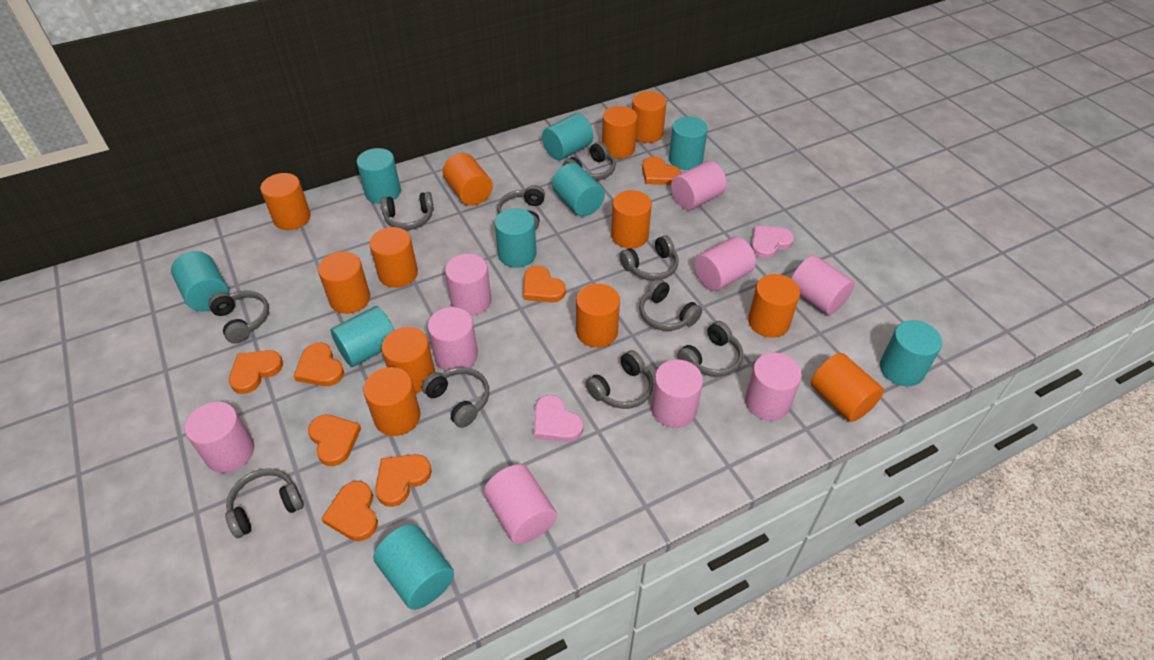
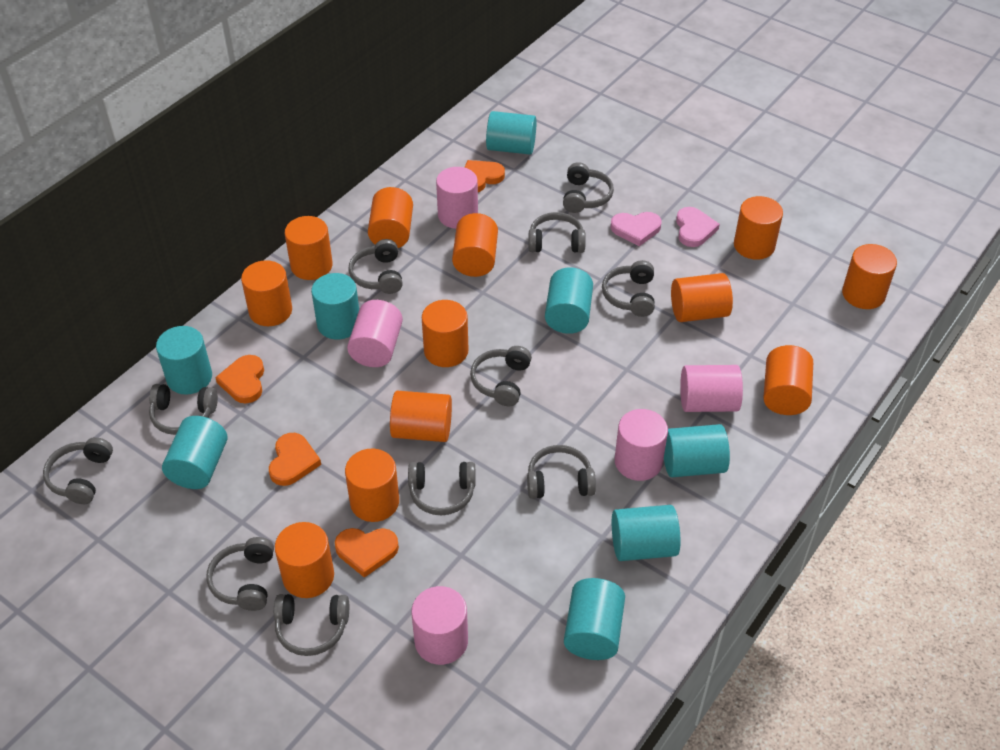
grey headphones: 10 -> 11
orange heart: 7 -> 4
pink cylinder: 9 -> 5
turquoise cylinder: 9 -> 8

